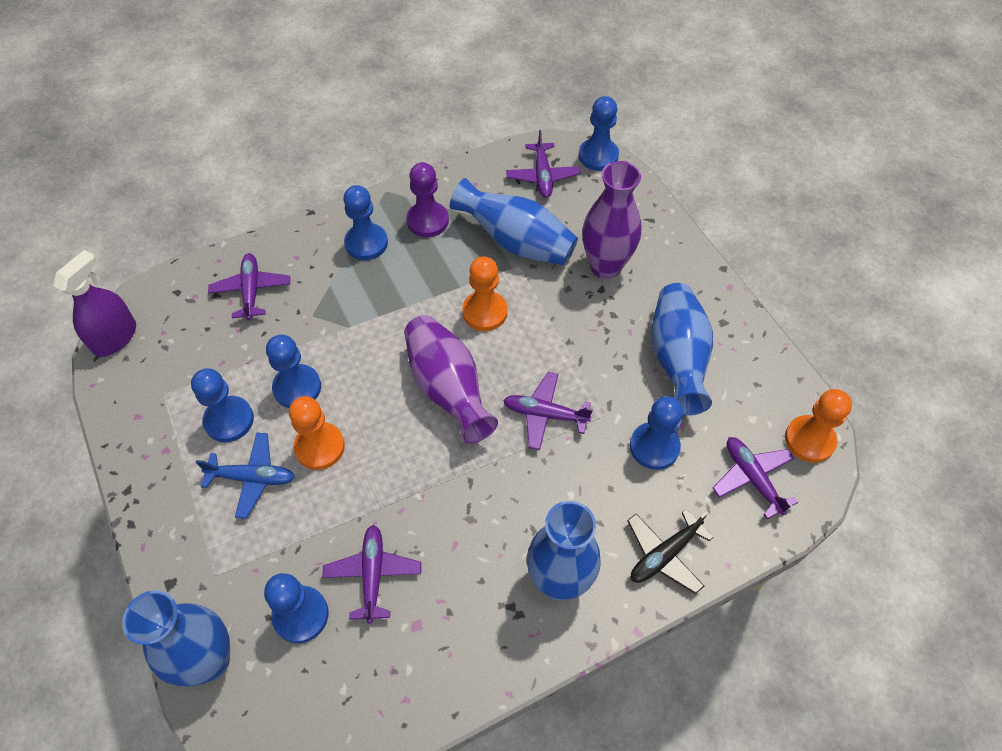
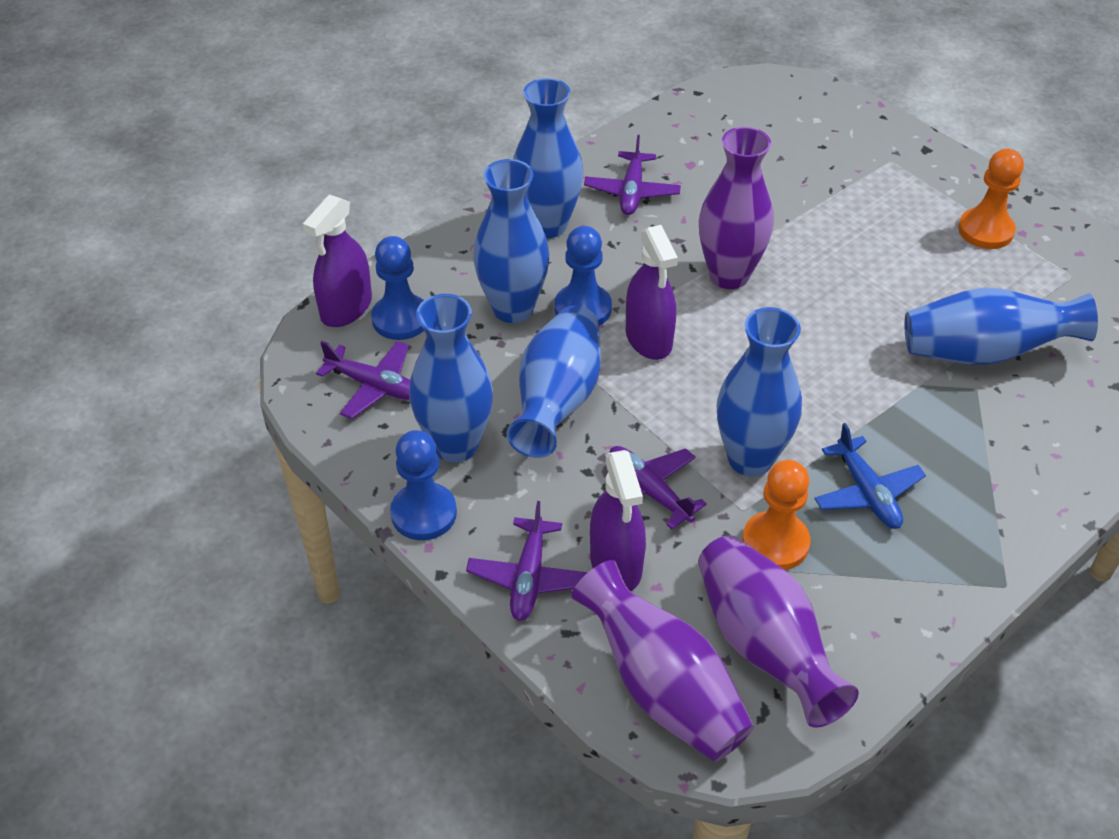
black plane: 1 -> 0
blue pawn: 6 -> 3
blue vase: 4 -> 6
orange pawn: 3 -> 2
purple pawn: 1 -> 0
purple plane: 5 -> 4
purple spray bottle: 1 -> 3
purple vase: 2 -> 3

